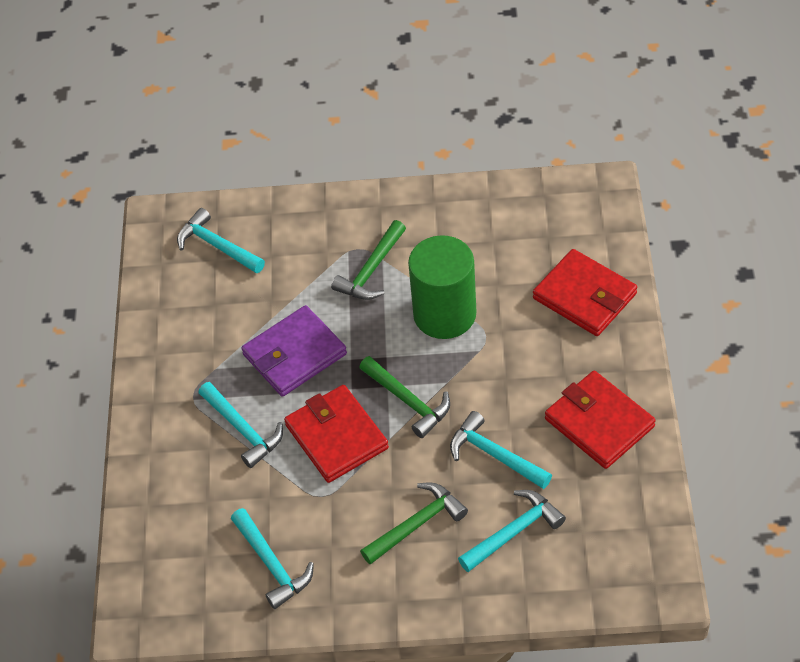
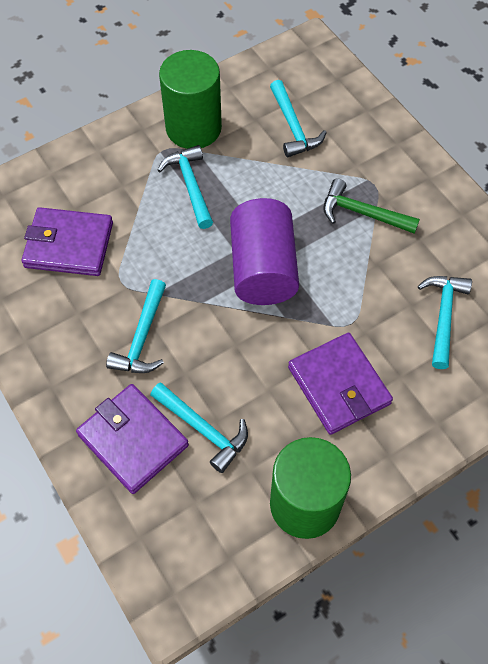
green cylinder: 1 -> 2
green hammer: 3 -> 1
purple cylinder: 0 -> 1
purple wallet: 1 -> 3
red wallet: 3 -> 0

